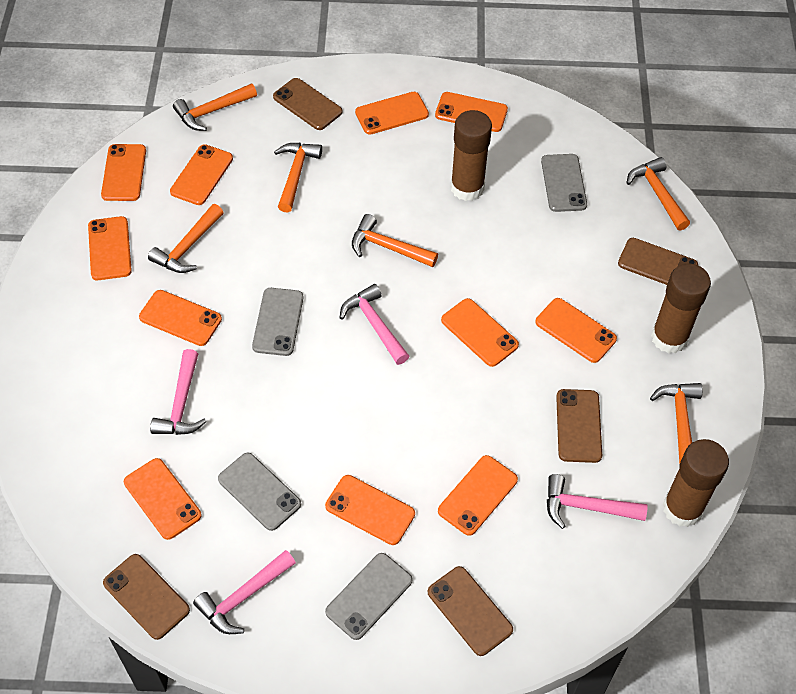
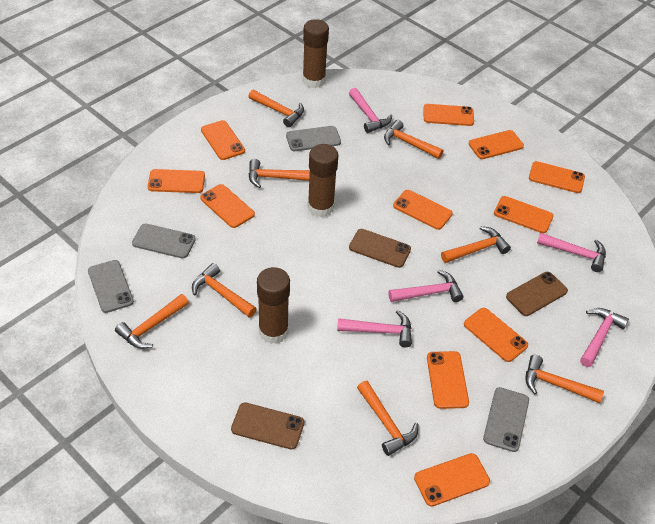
brown phone: 5 -> 3
orange hammer: 6 -> 8
pink hammer: 4 -> 5

